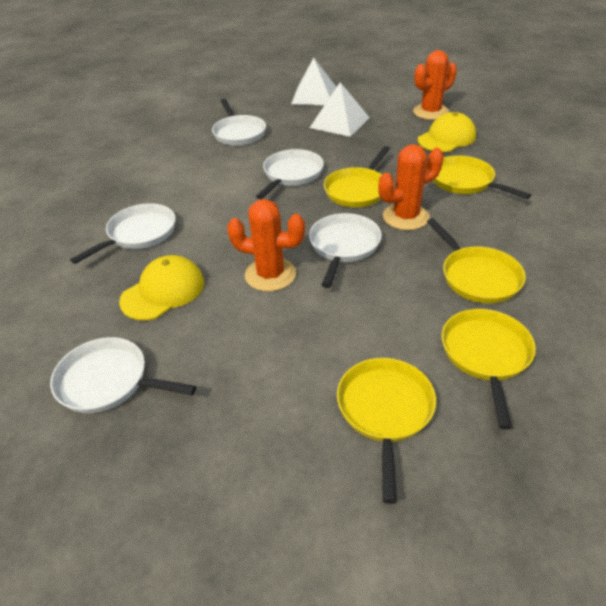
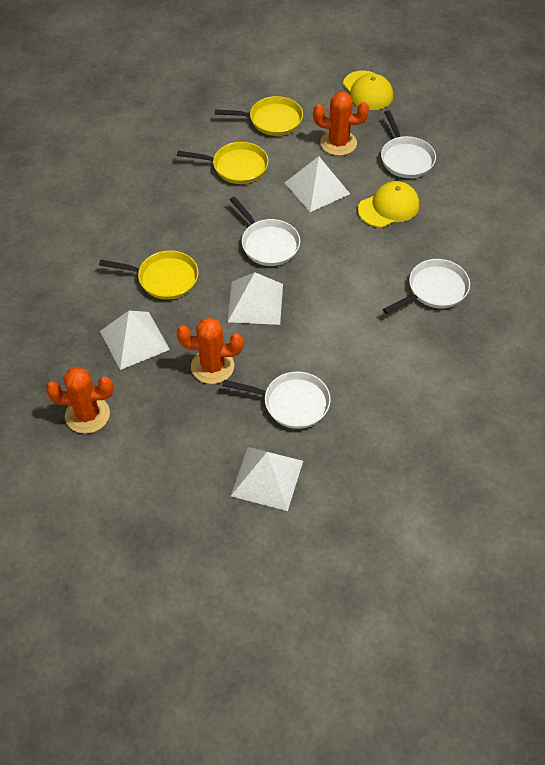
white pan: 5 -> 4
white pyramid: 2 -> 4
yellow pan: 5 -> 3

